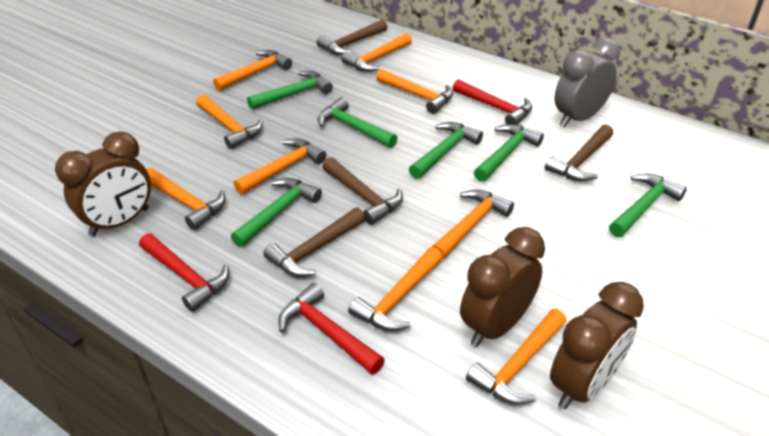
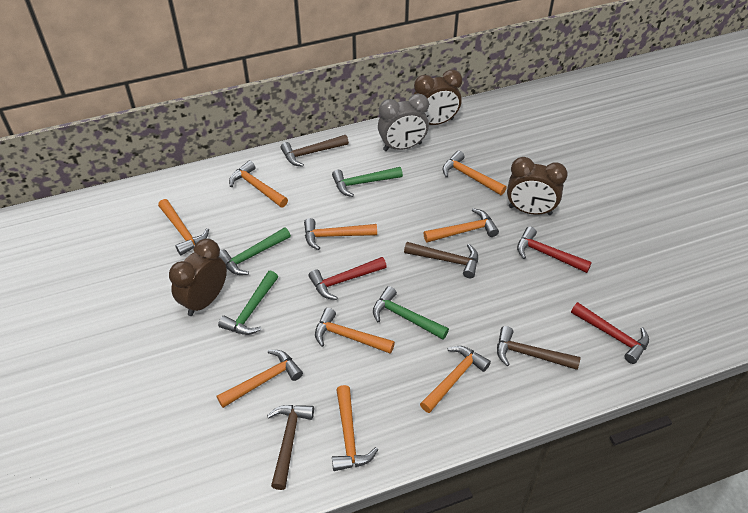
green hammer: 6 -> 4

